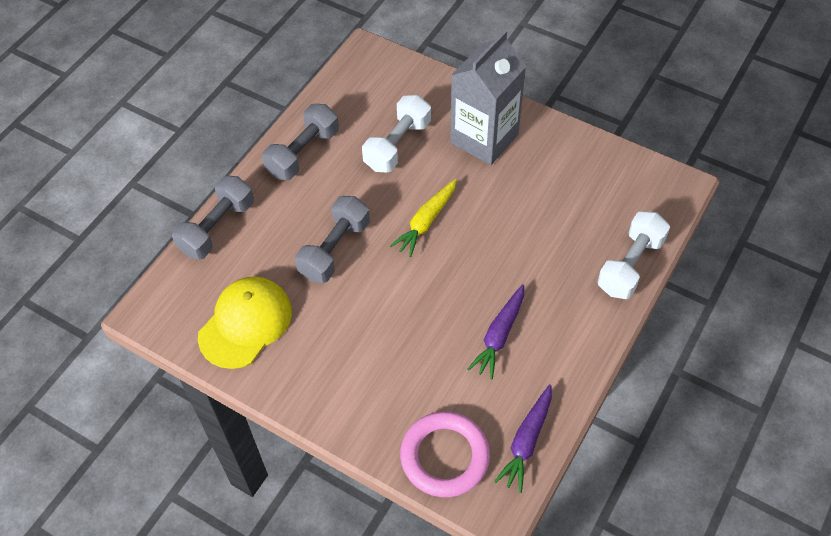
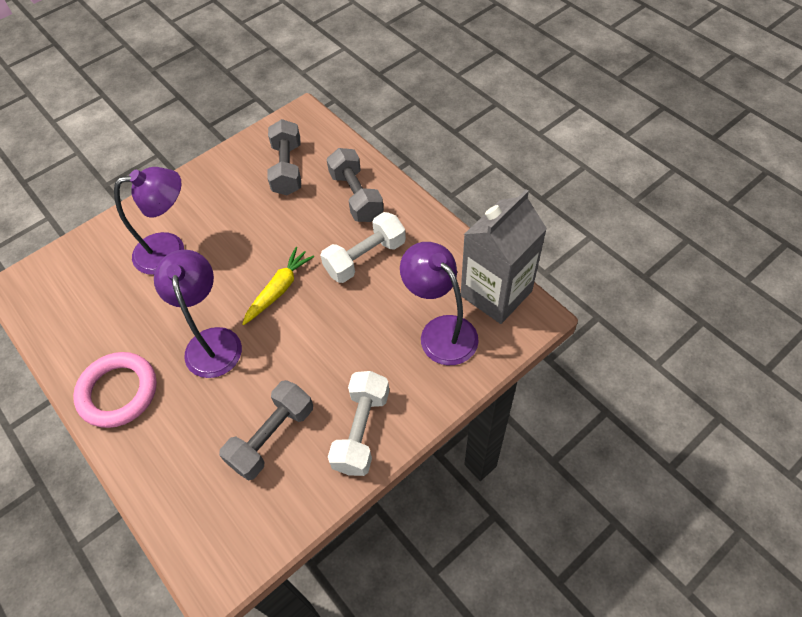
purple carrot: 2 -> 0
purple lamp: 0 -> 3
yellow cap: 1 -> 0

